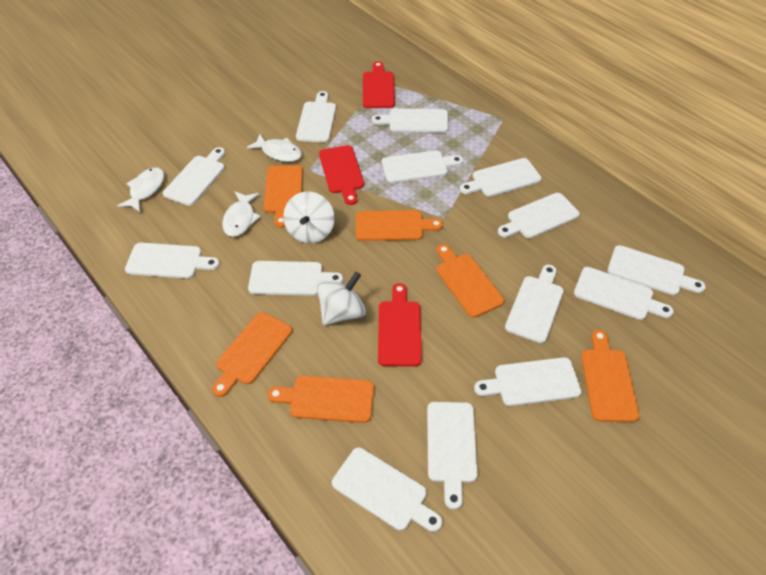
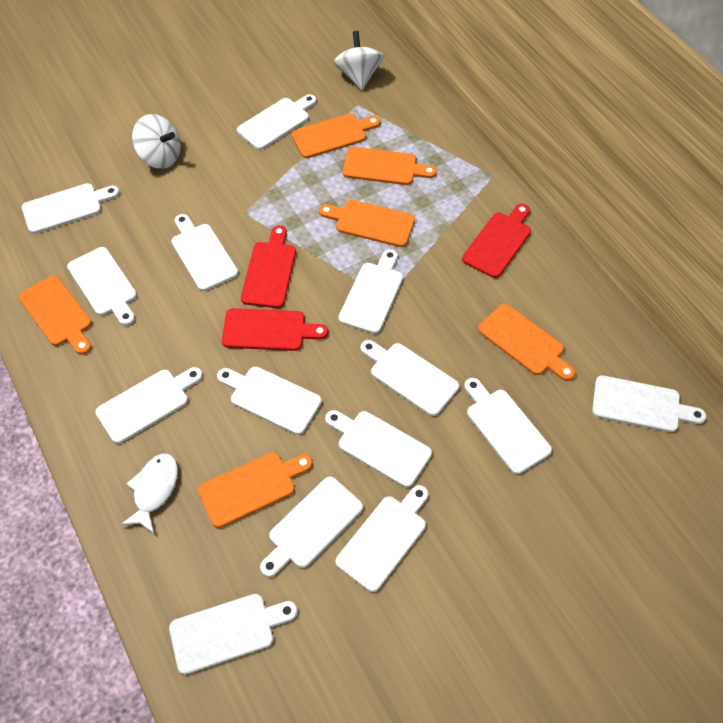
white fish: 3 -> 1

